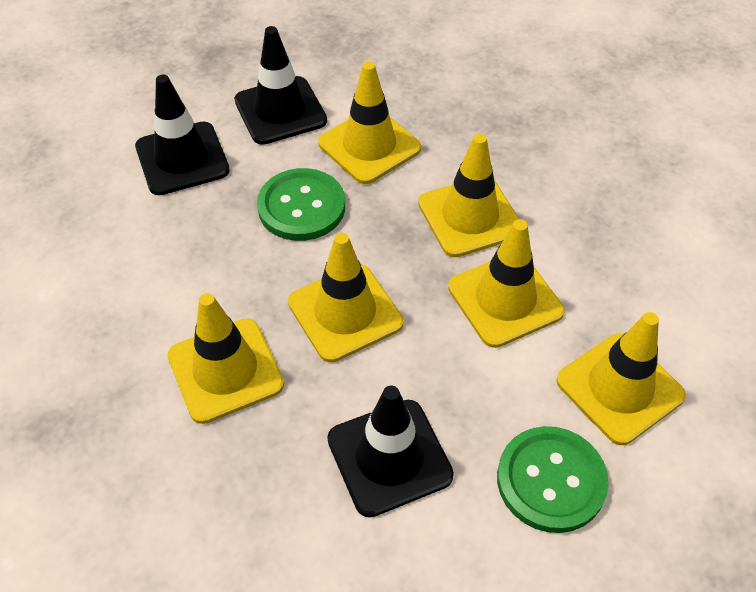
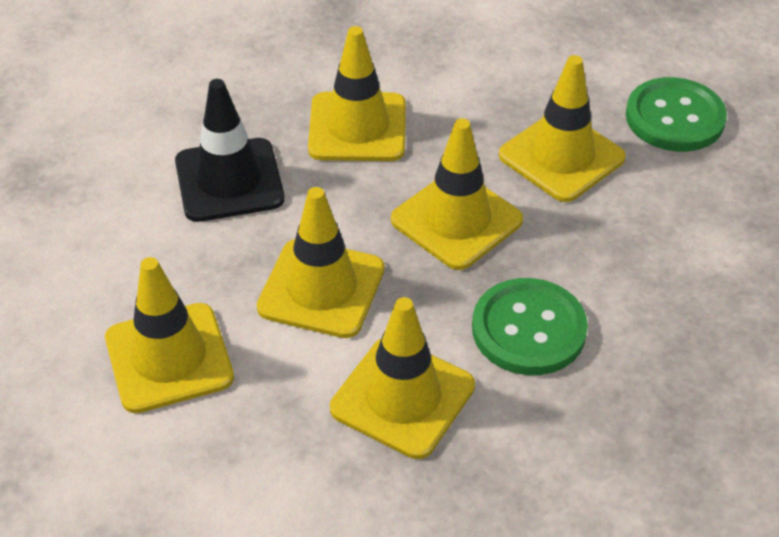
black traffic cone: 3 -> 1

